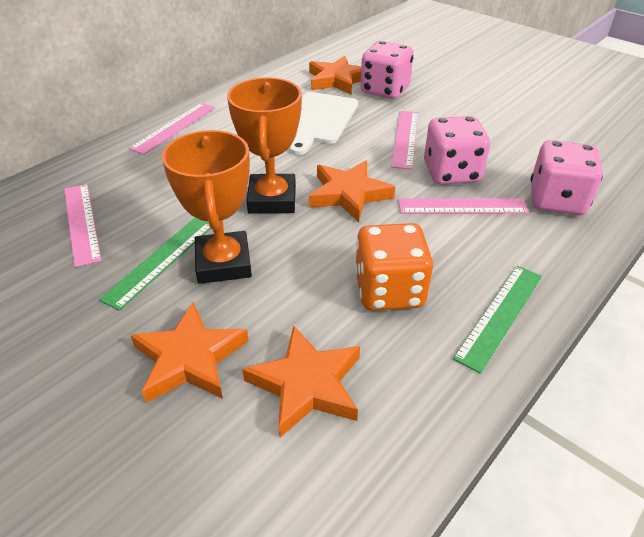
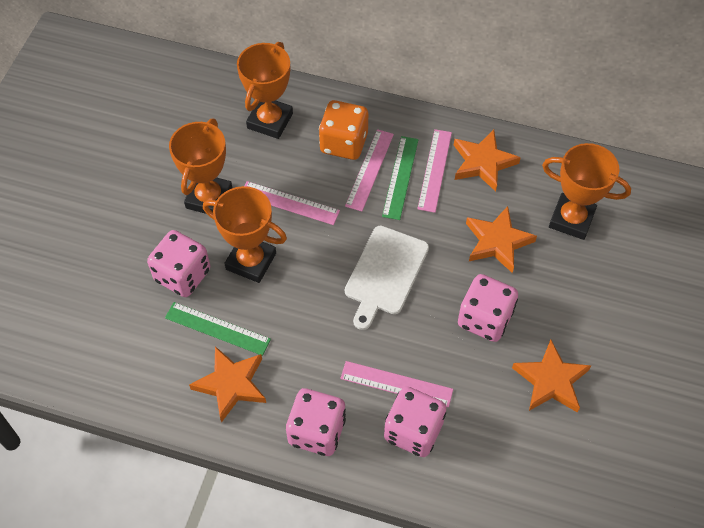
orange trophy: 2 -> 4
pink dice: 3 -> 4

